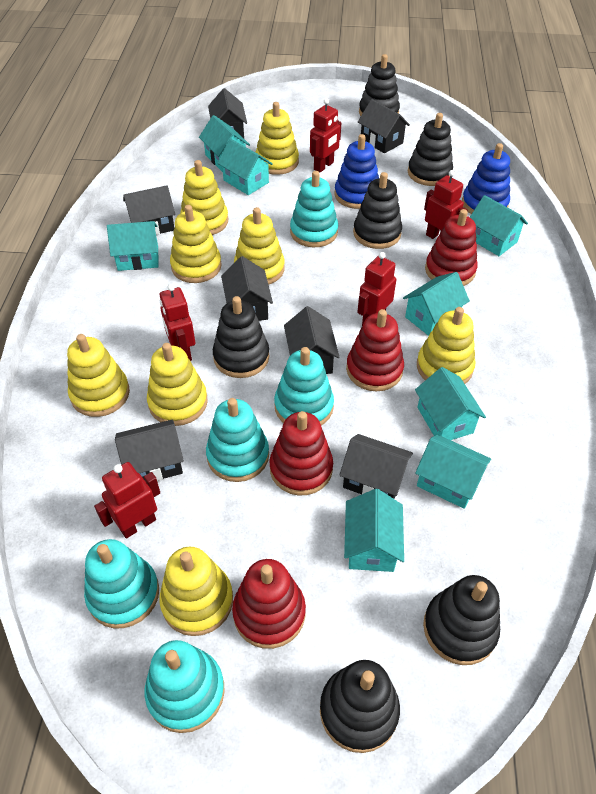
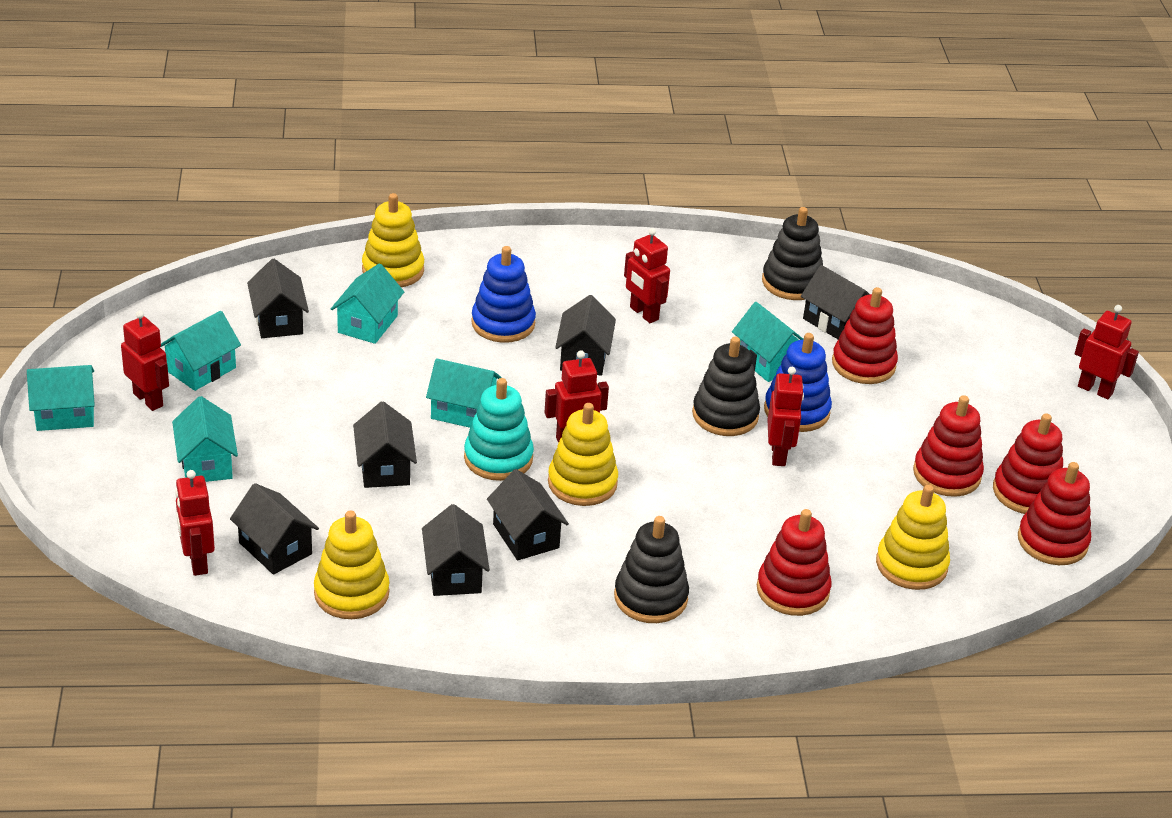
black stacking toy: 6 -> 3
red robot: 5 -> 6
red stacking toy: 4 -> 5
turquoise house: 8 -> 6
turquoise stacking toy: 5 -> 1
yellow stacking toy: 8 -> 4

